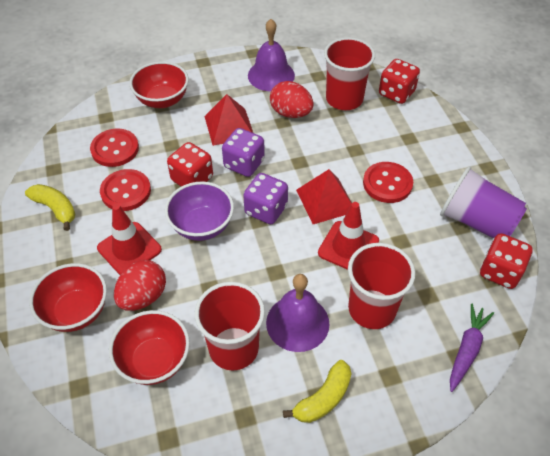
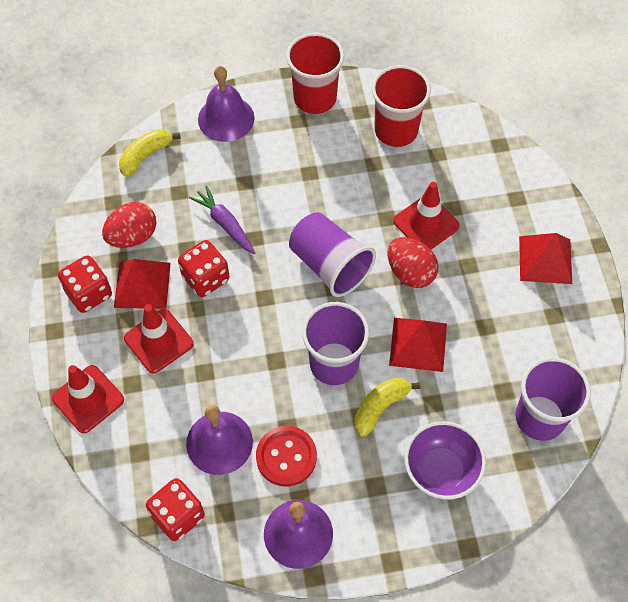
purple bell: 2 -> 3
purple cup: 1 -> 3
purple dice: 2 -> 0
red bowl: 3 -> 0
red button: 3 -> 1
red cup: 3 -> 2
red pyramid: 2 -> 3
red traffic cone: 2 -> 3

